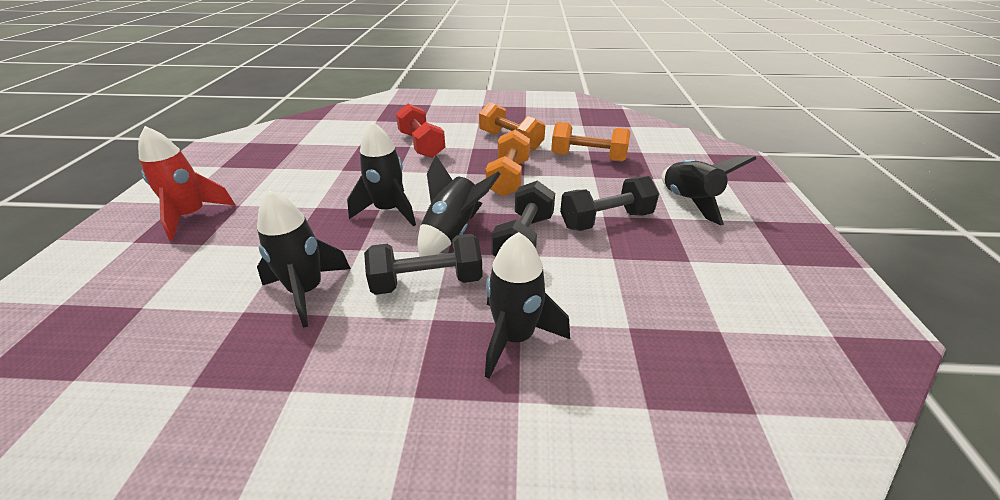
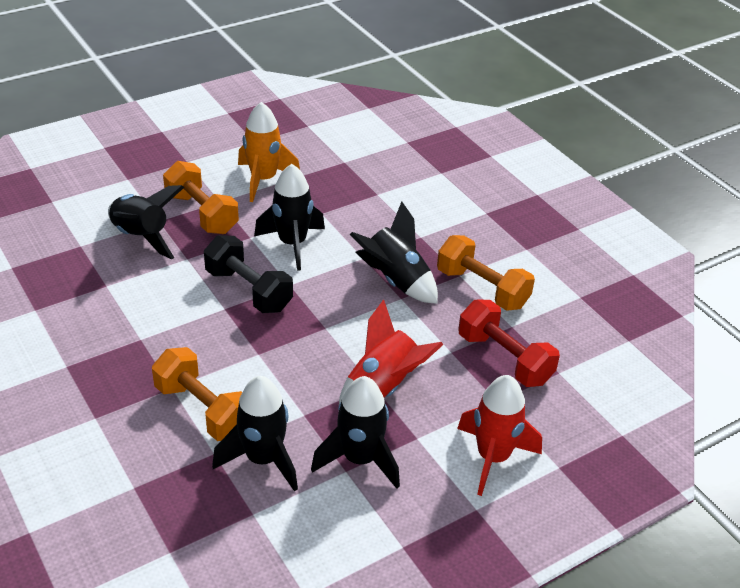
black dumbbell: 3 -> 1
orange rocket: 0 -> 1
red rocket: 1 -> 2

